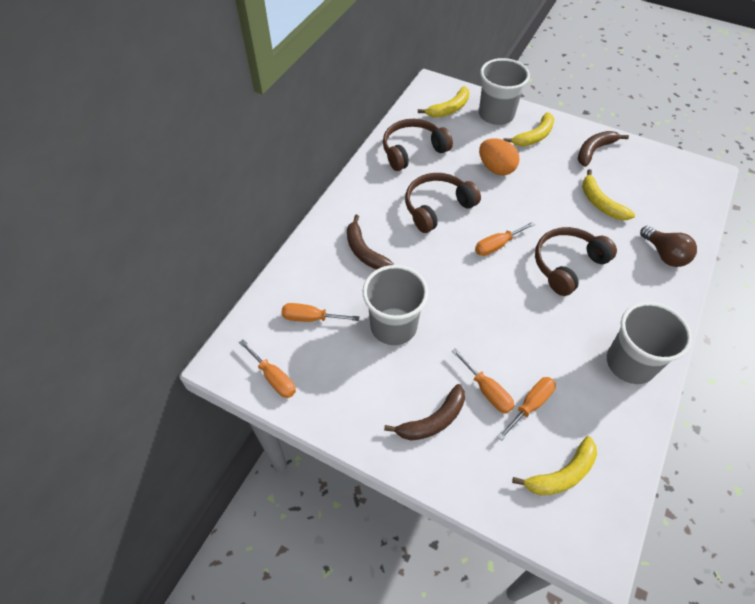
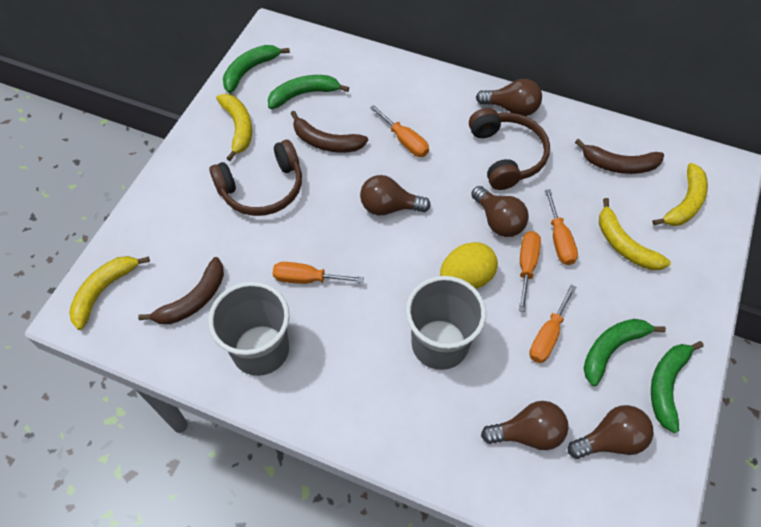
brown headphones: 3 -> 2
brown light bulb: 1 -> 5
green banana: 0 -> 4
grey cup: 3 -> 2
orange egg: 1 -> 0
yellow egg: 0 -> 1

